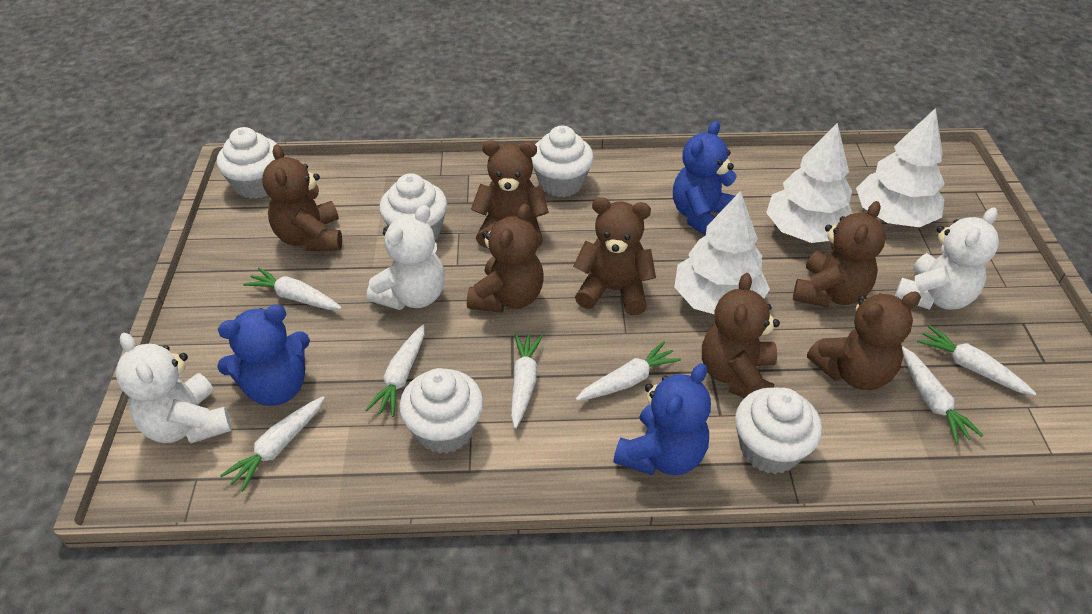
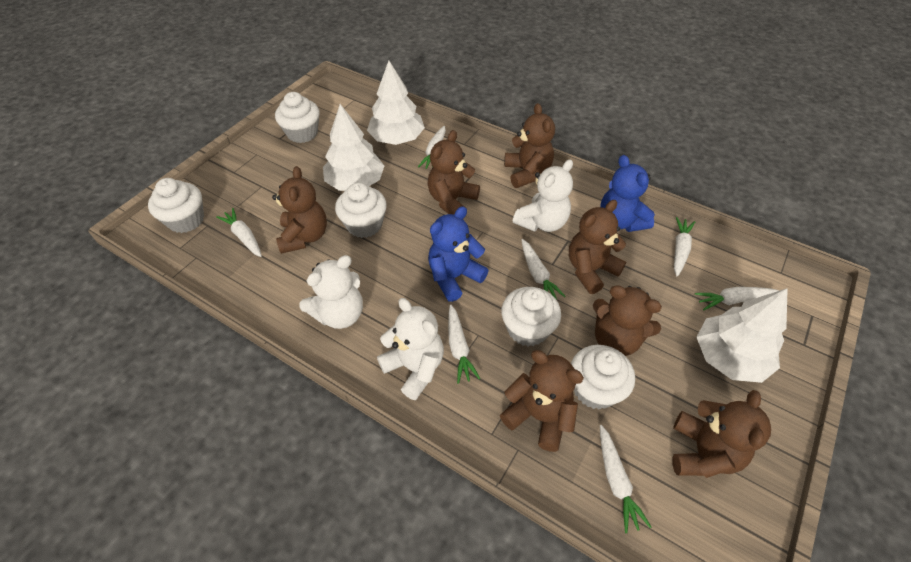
blue teddy bear: 3 -> 2

